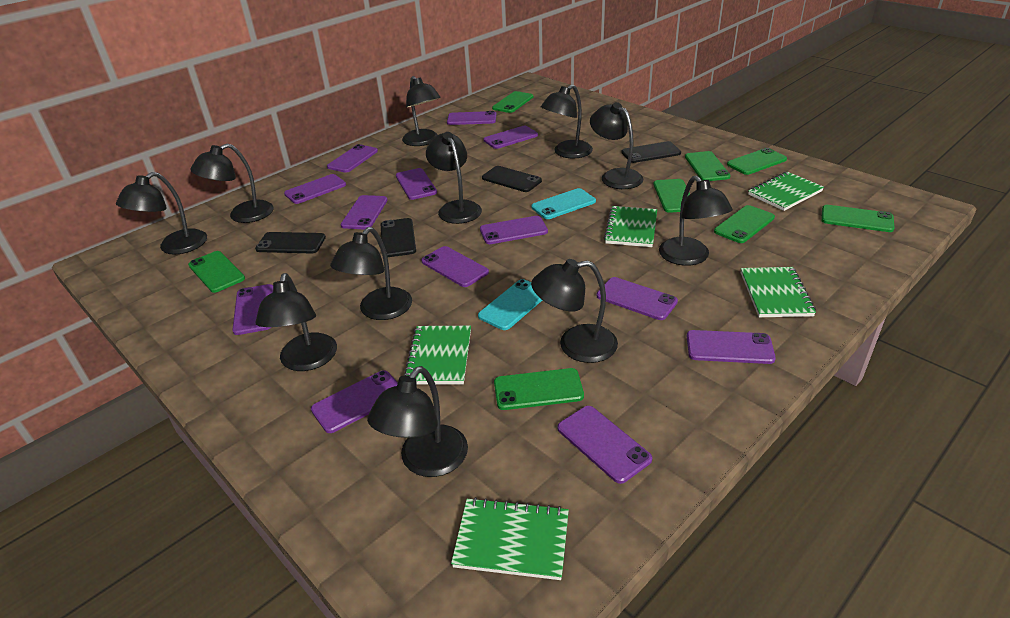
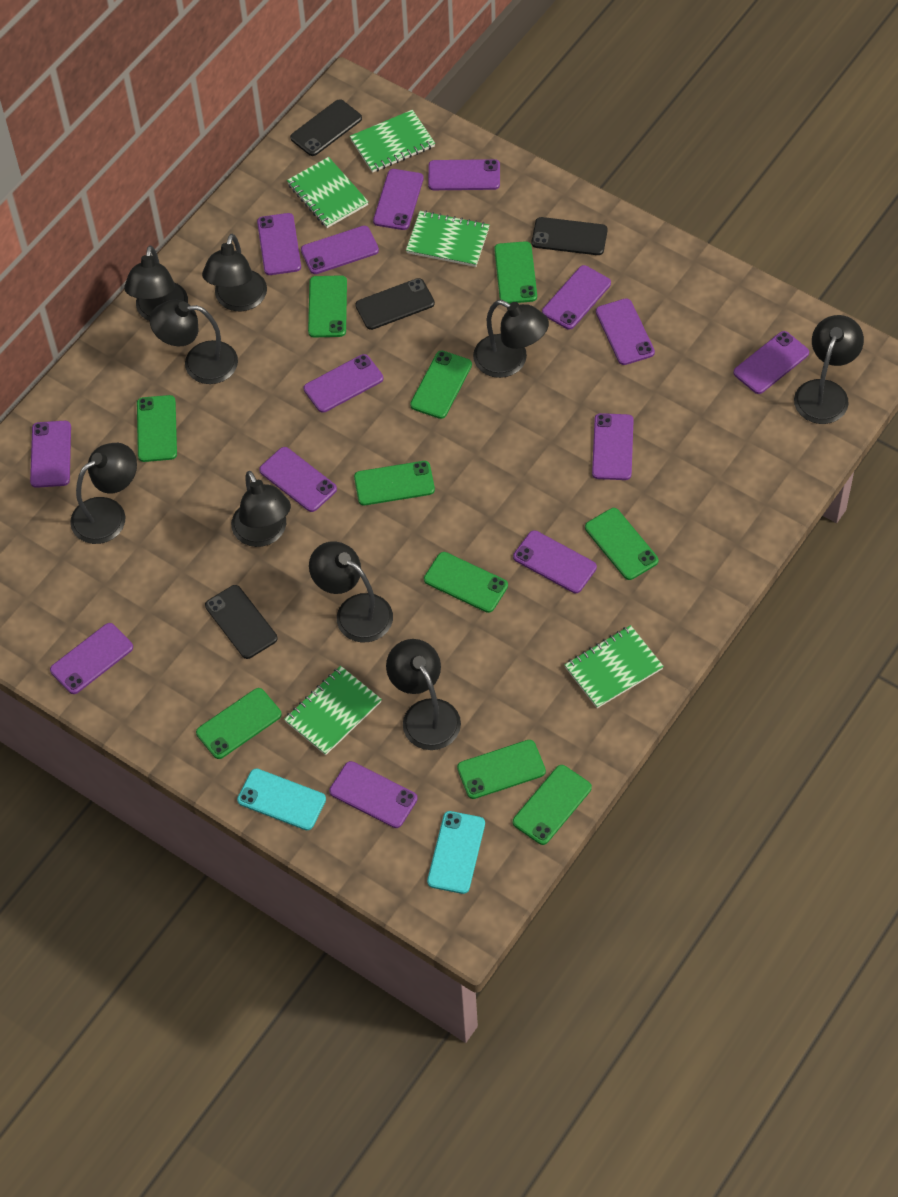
black lamp: 11 -> 9
green phone: 8 -> 10
purple phone: 13 -> 14

